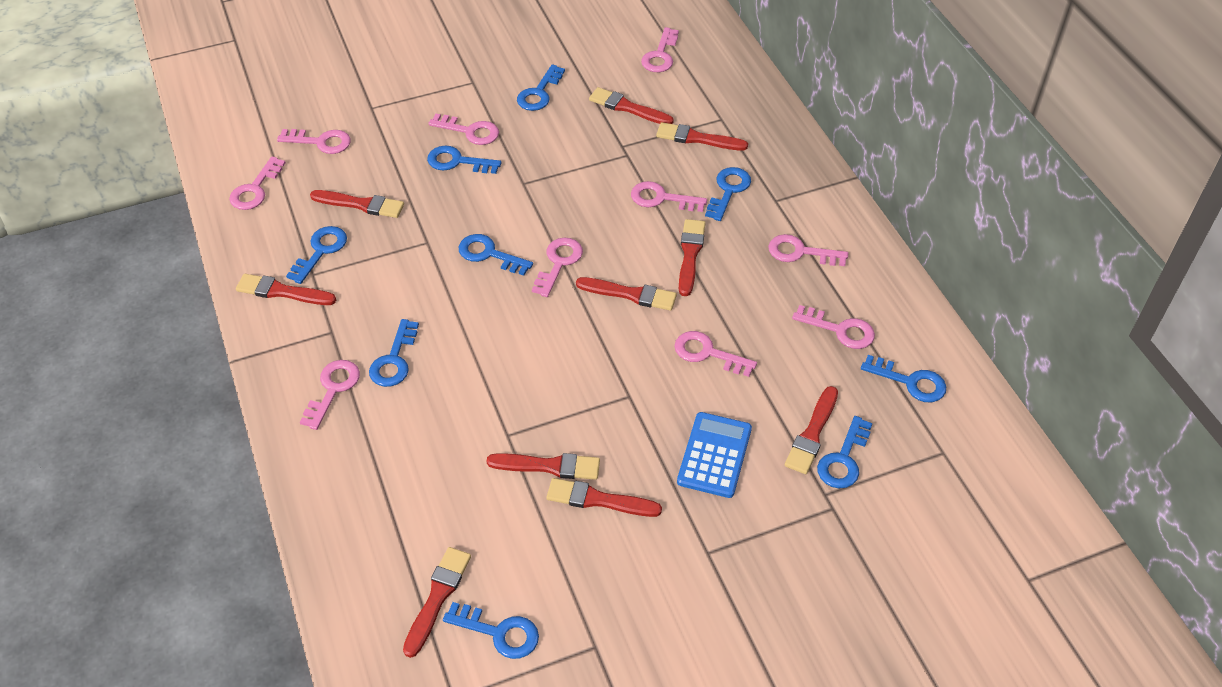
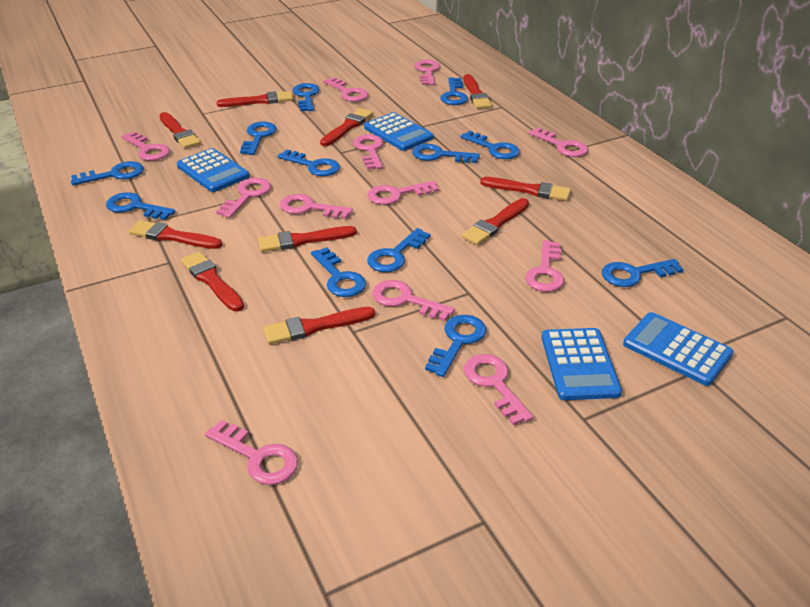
blue calculator: 1 -> 4
blue key: 9 -> 12
pink key: 10 -> 12

